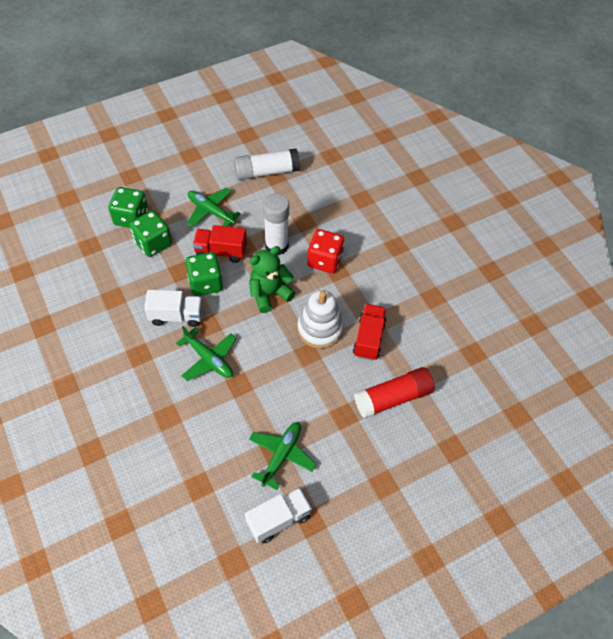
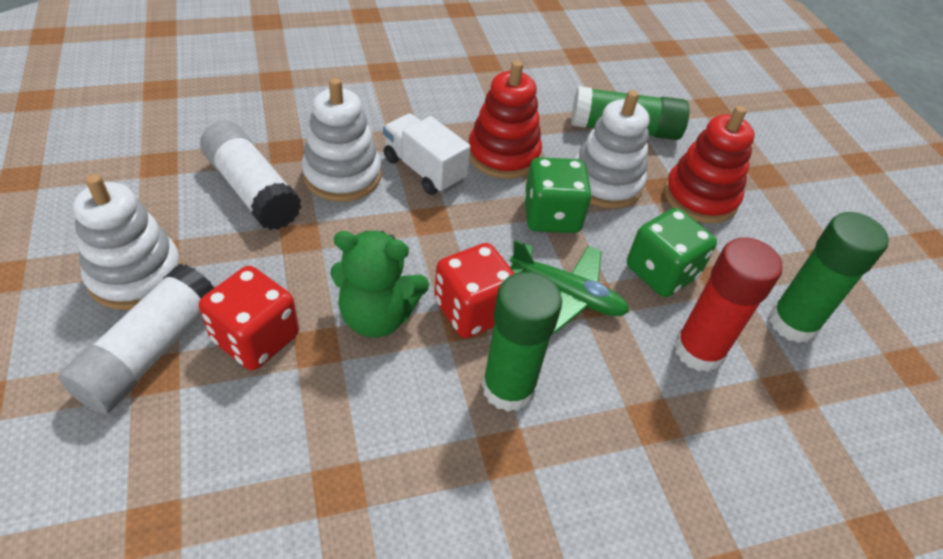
green dice: 3 -> 2
green glue stick: 0 -> 3
green plane: 3 -> 1
red dice: 1 -> 2
red stacking toy: 0 -> 2
red truck: 2 -> 0
white stacking toy: 1 -> 3
white truck: 2 -> 1

